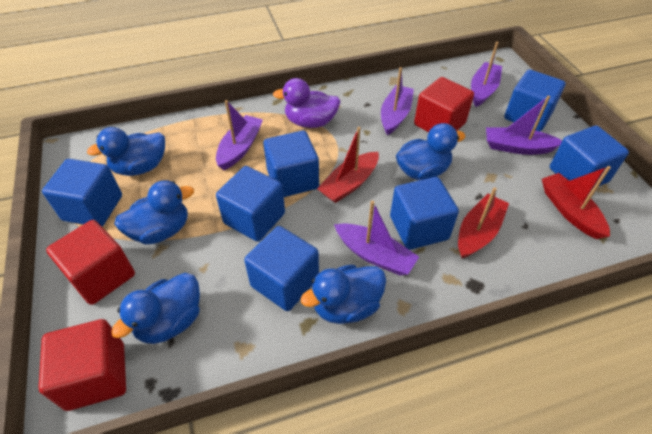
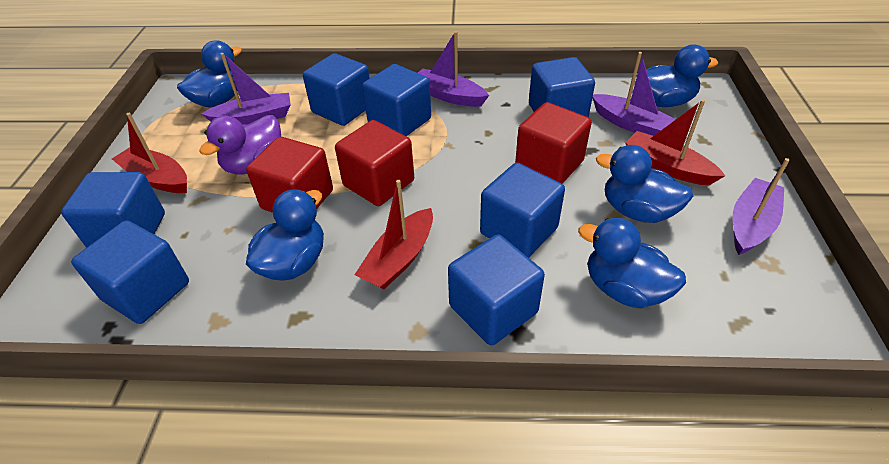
purple boat: 5 -> 4

